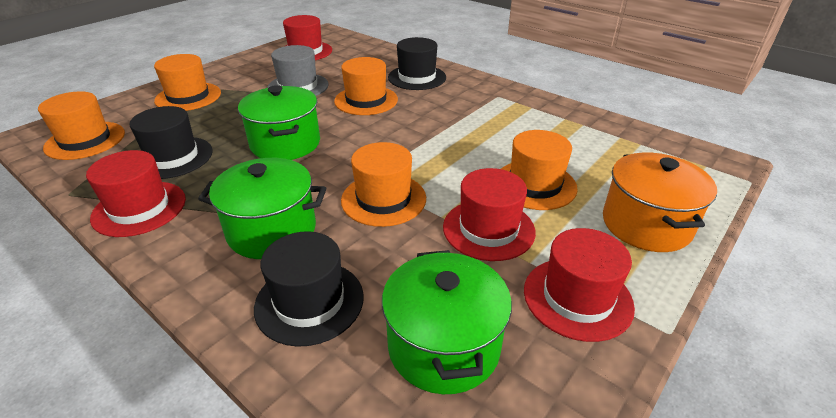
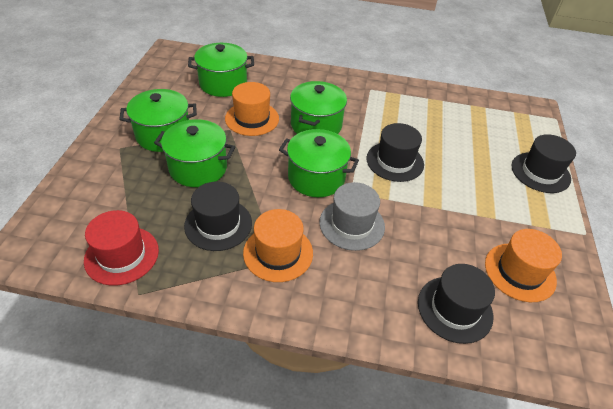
black hat: 3 -> 4
green pot: 3 -> 5
orange hat: 5 -> 3
orange pot: 1 -> 0
red hat: 4 -> 1

